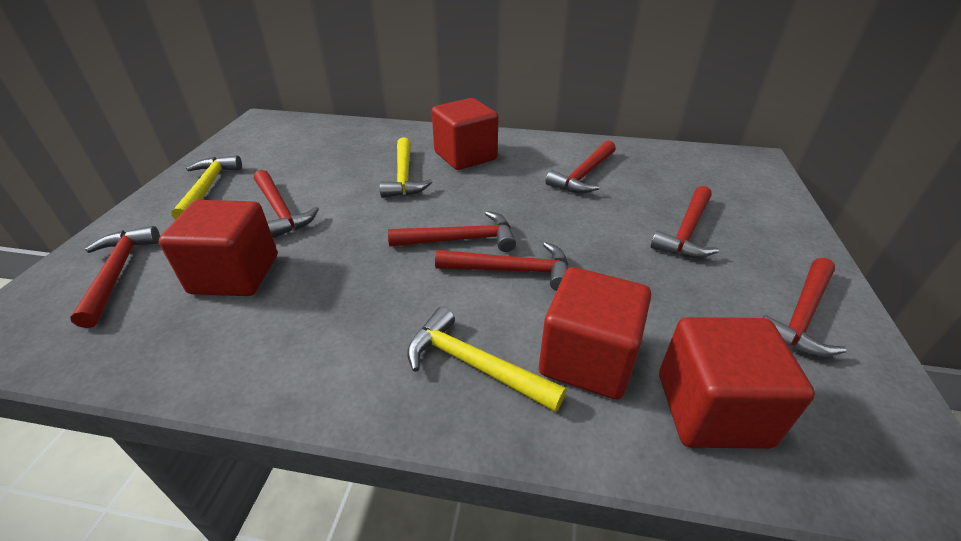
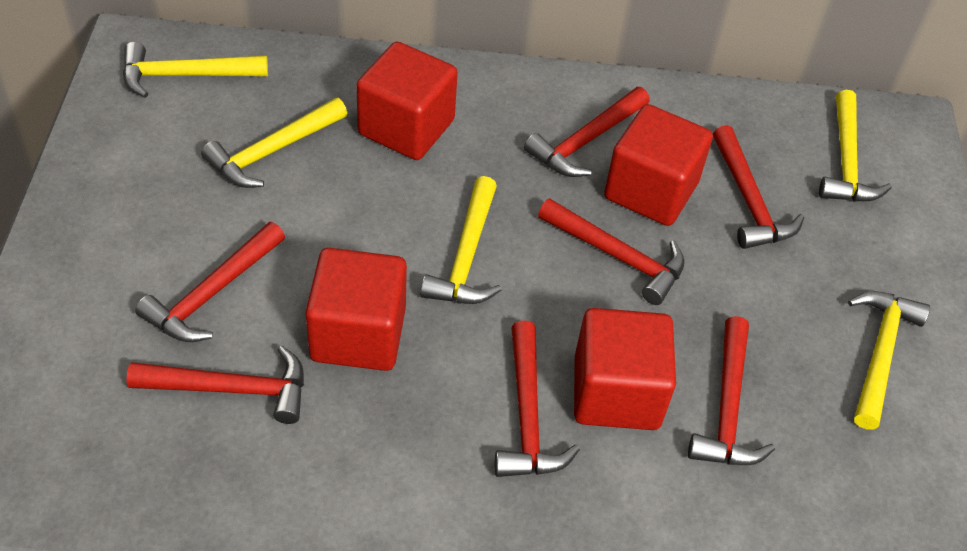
yellow hammer: 3 -> 5

